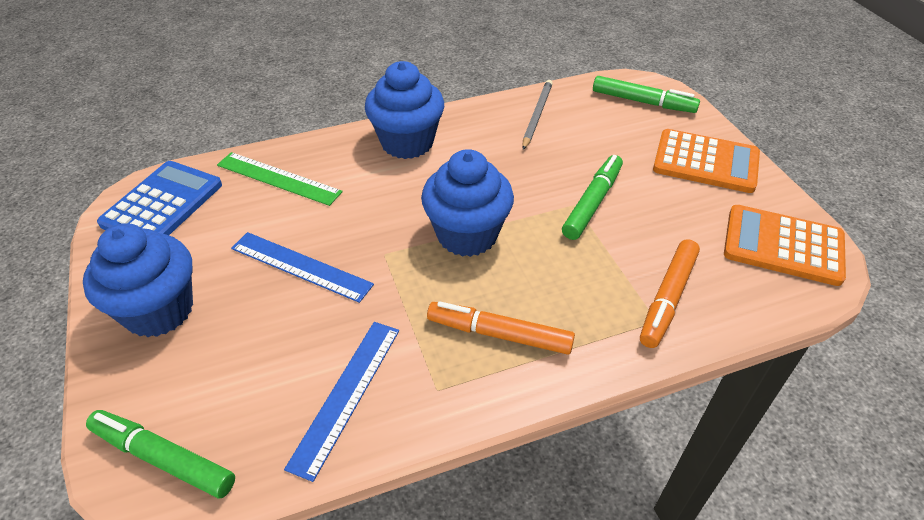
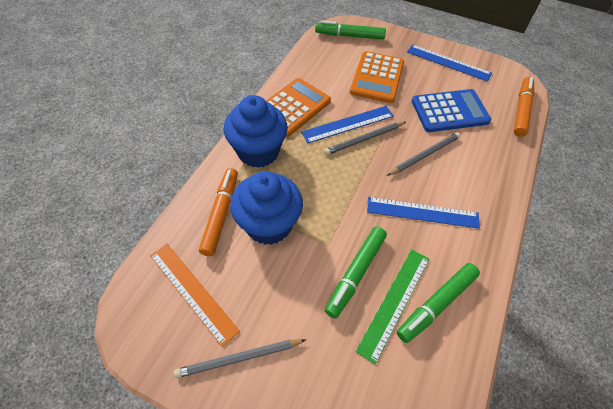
blue cupcake: 3 -> 2
blue ruler: 2 -> 3
grey pencil: 1 -> 3
orange ruler: 0 -> 1

